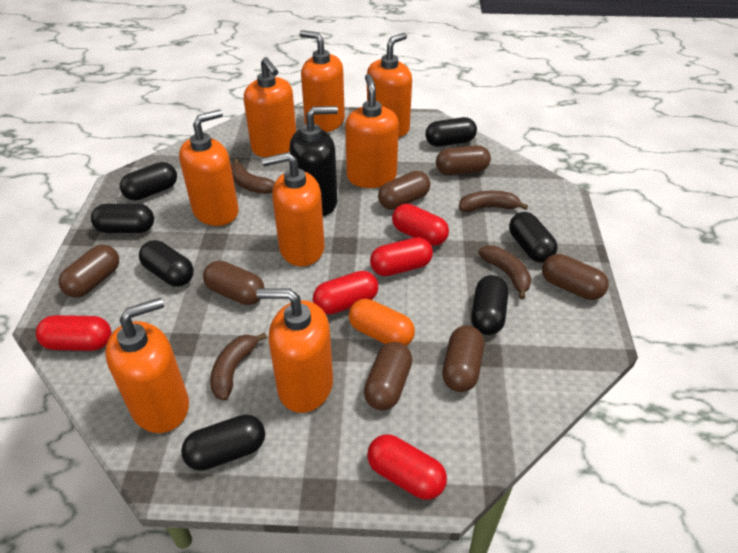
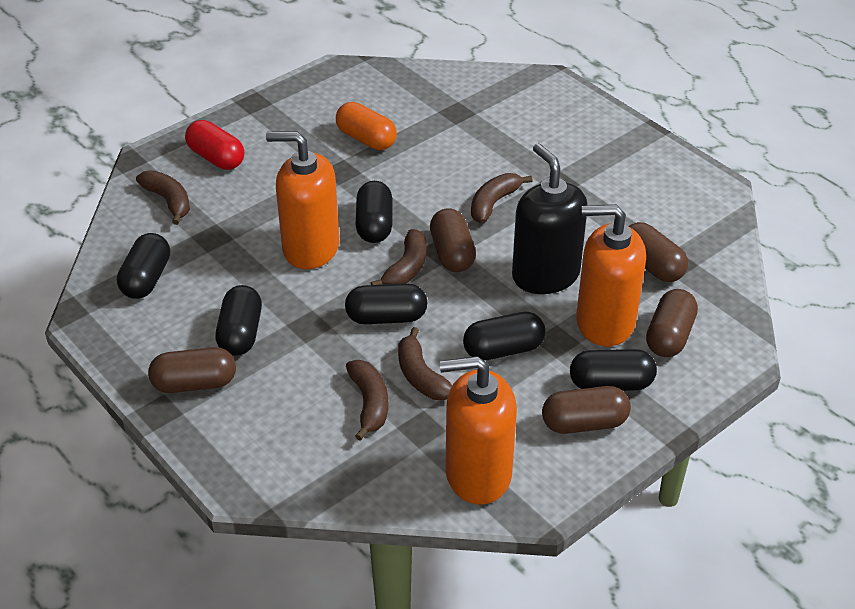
black capsule: 7 -> 6
brown banana: 4 -> 5
brown capsule: 7 -> 5
orange soap dispenser: 8 -> 3
red capsule: 5 -> 1

